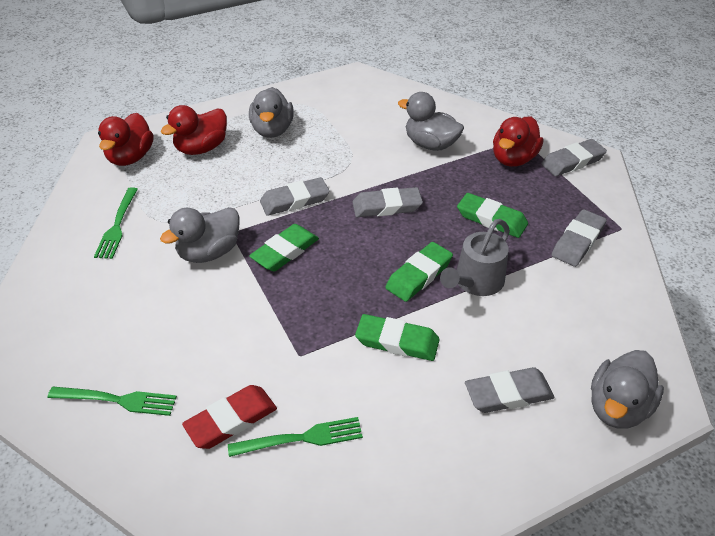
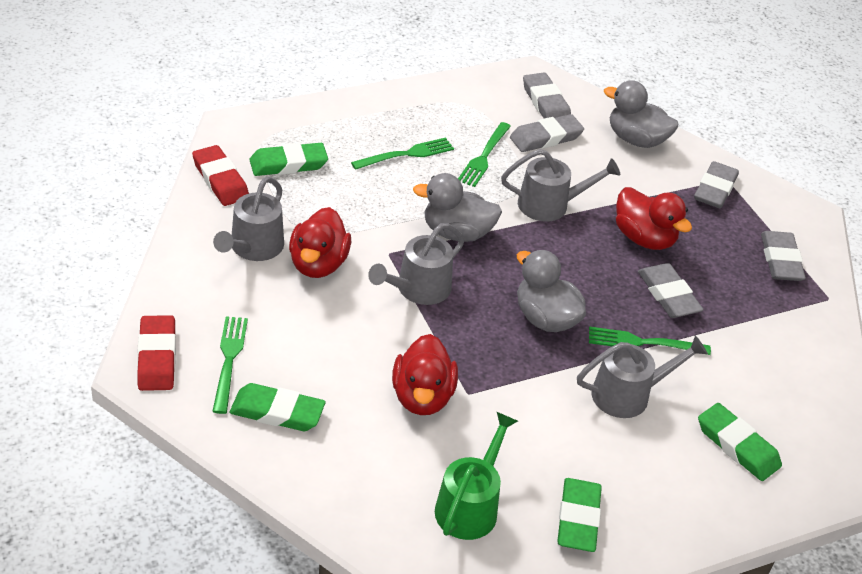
green fork: 3 -> 4
green watering can: 0 -> 1
grey duck: 4 -> 3
grey watering can: 1 -> 4
red eraser: 1 -> 2

